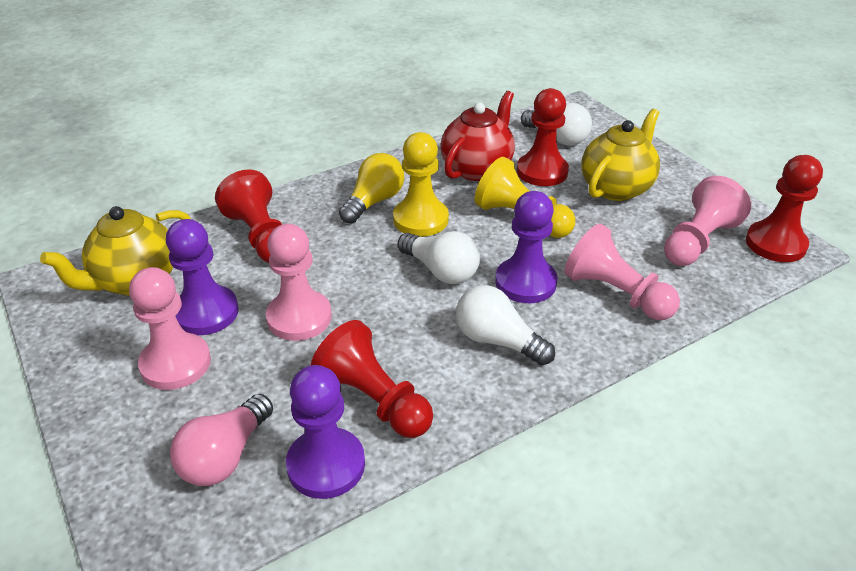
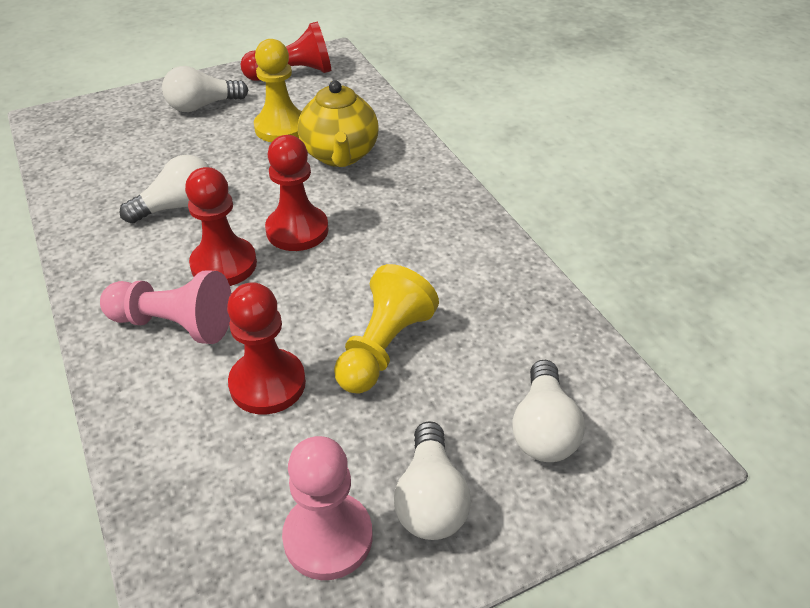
pink light bulb: 1 -> 0
pink pawn: 4 -> 2
purple pawn: 3 -> 0
red teapot: 1 -> 0
white light bulb: 3 -> 4
yellow light bulb: 1 -> 0
yellow teapot: 2 -> 1

